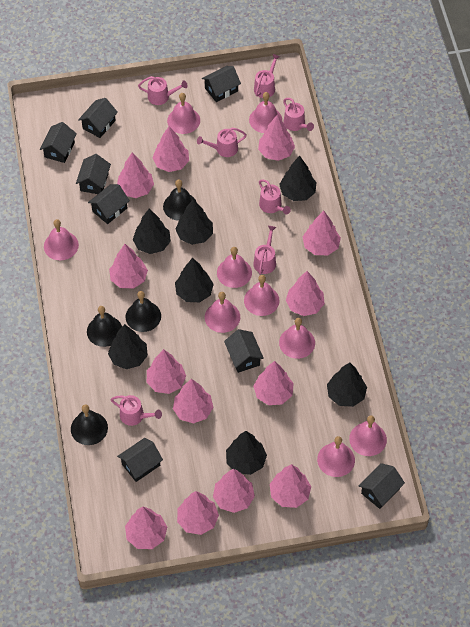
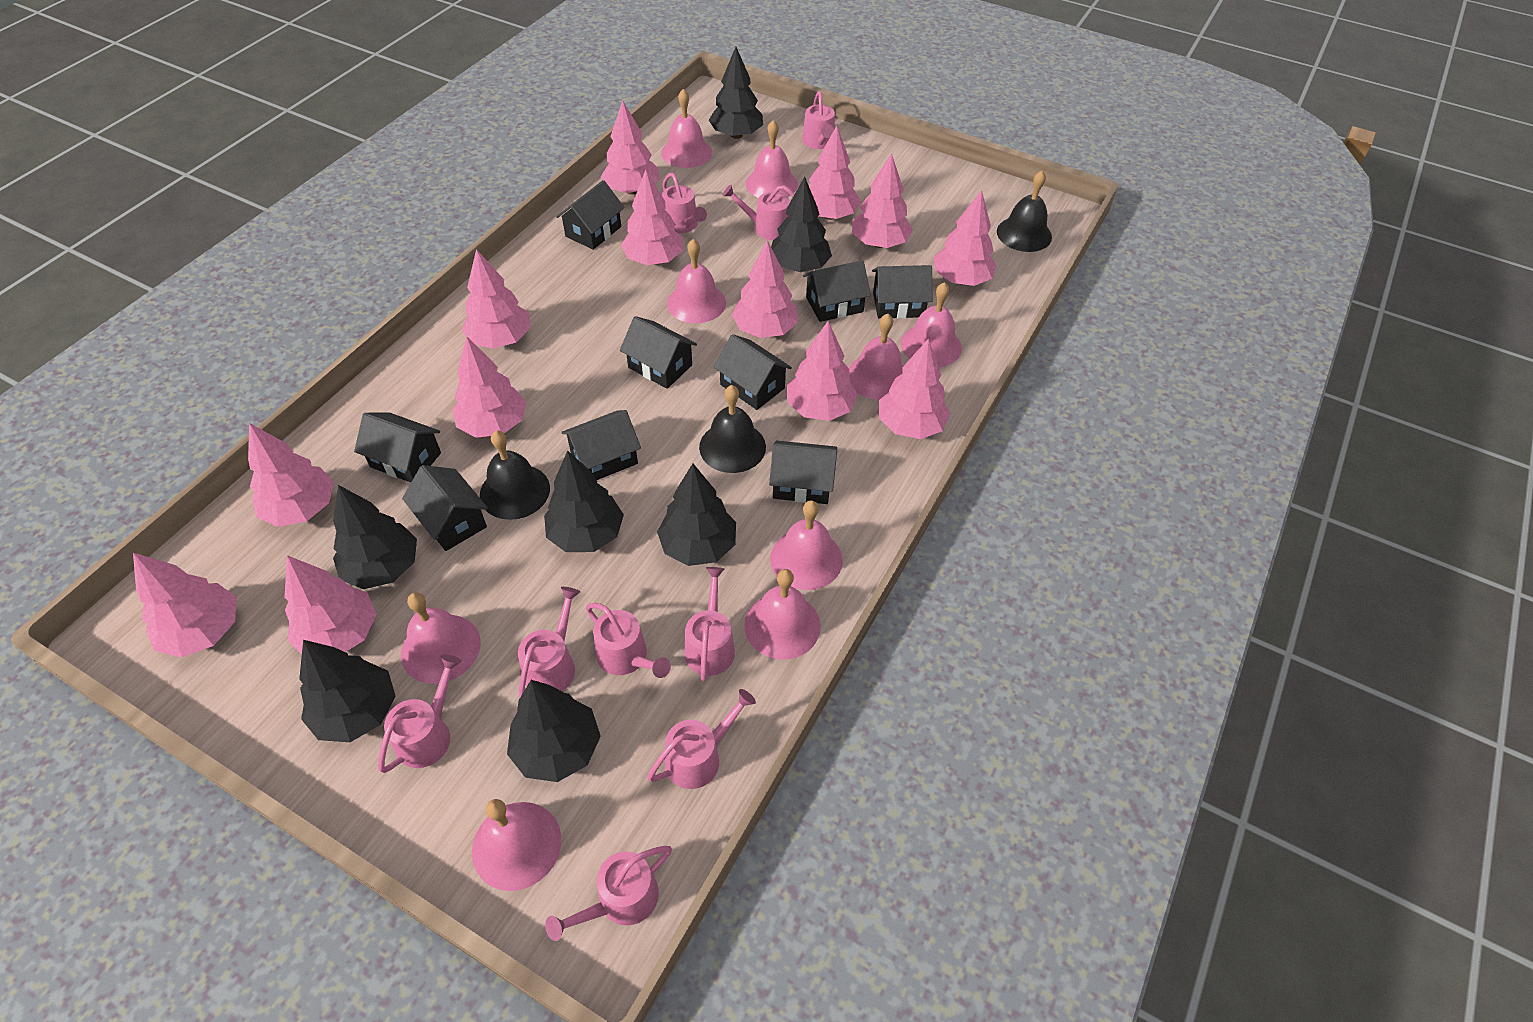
black bell: 4 -> 3
black house: 8 -> 9
pink watering can: 7 -> 9

